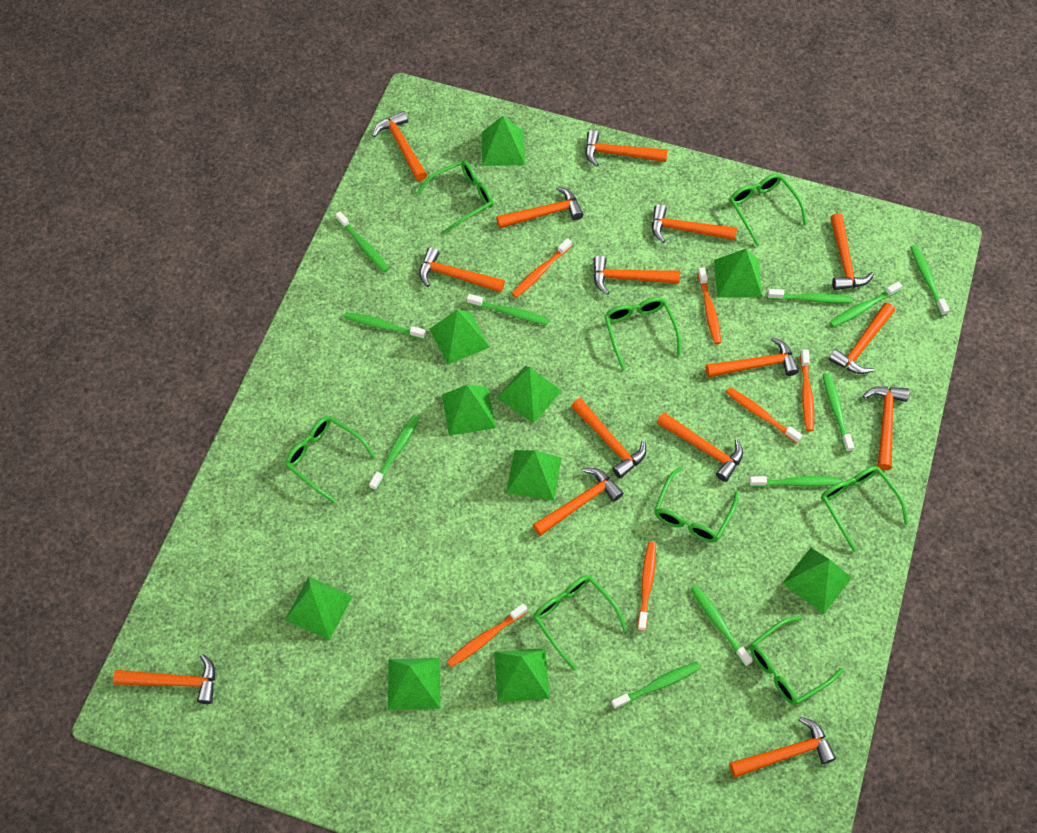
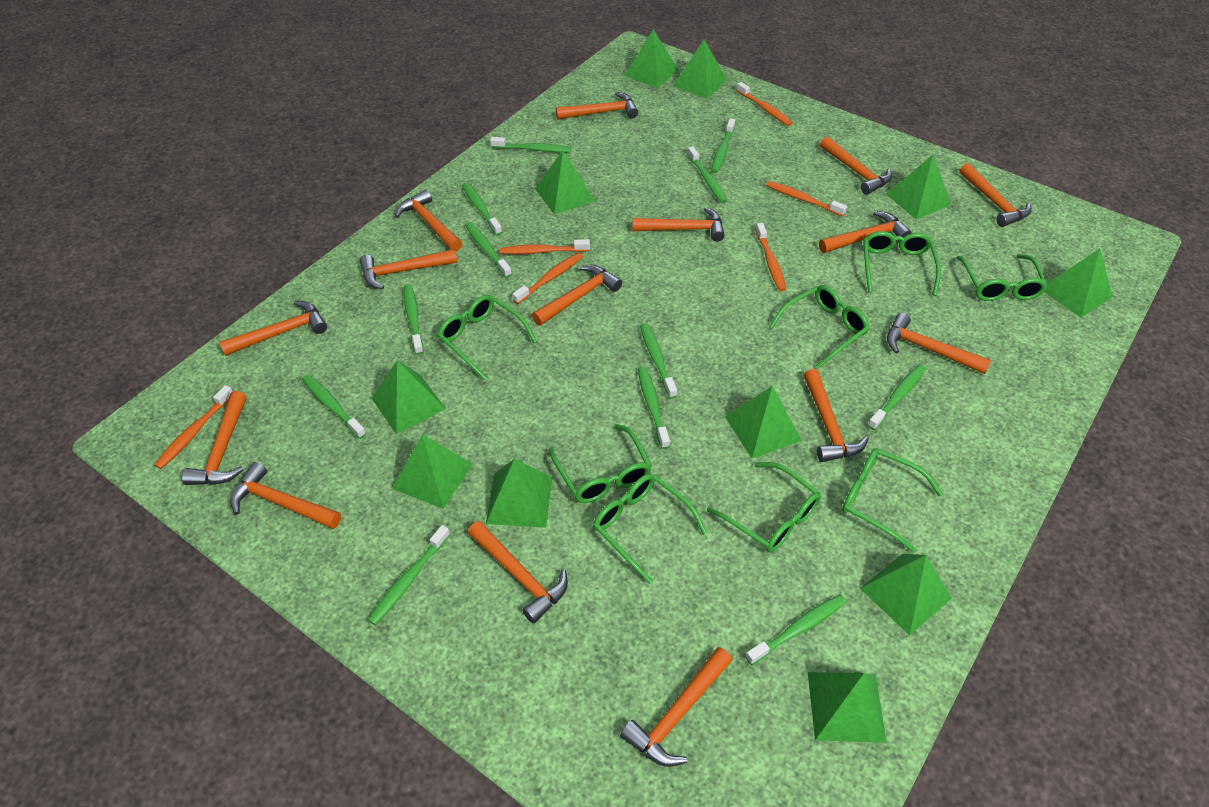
green pyramid: 10 -> 11
green toothbrush: 11 -> 12

